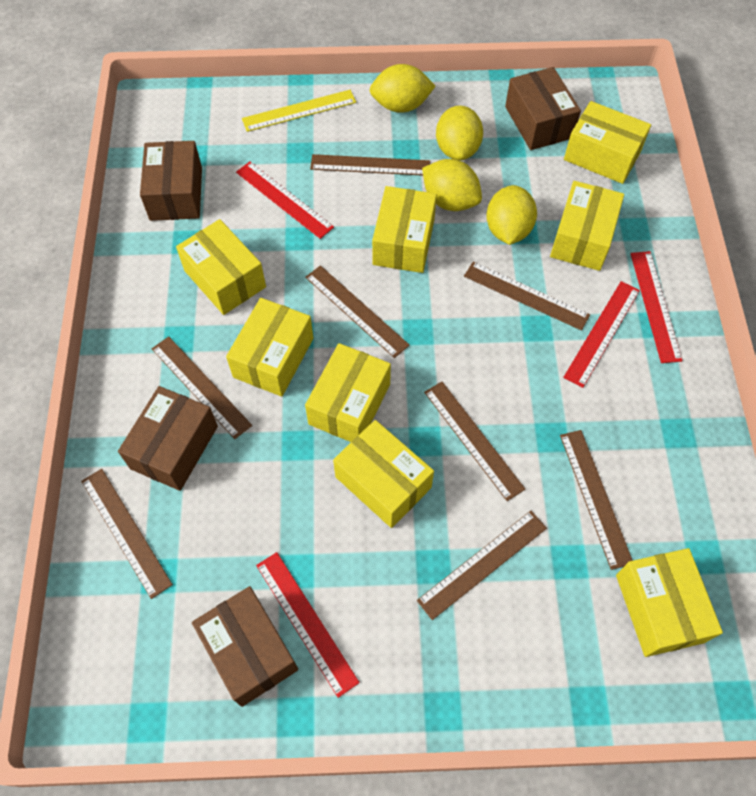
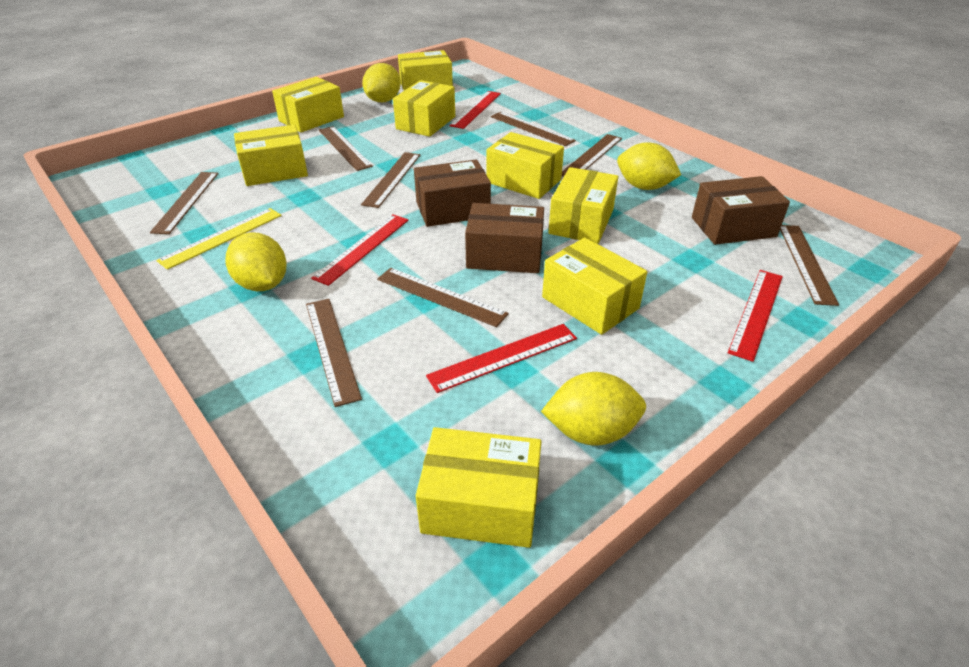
brown box: 4 -> 3

